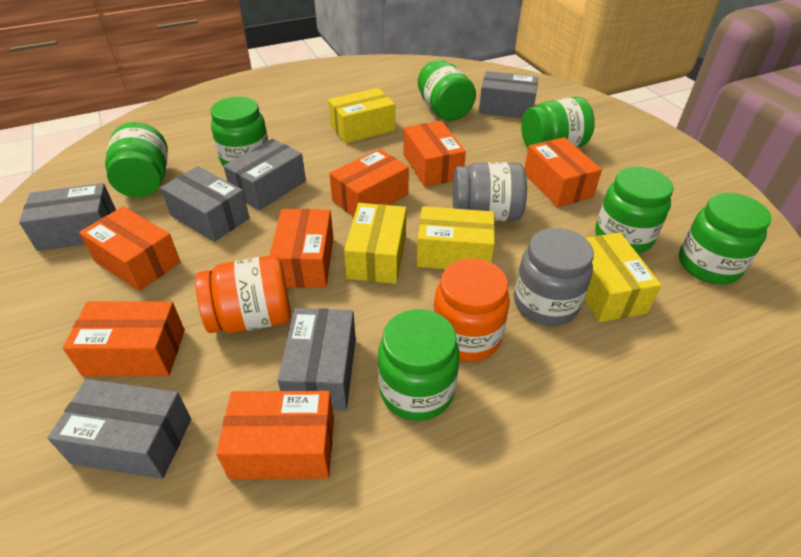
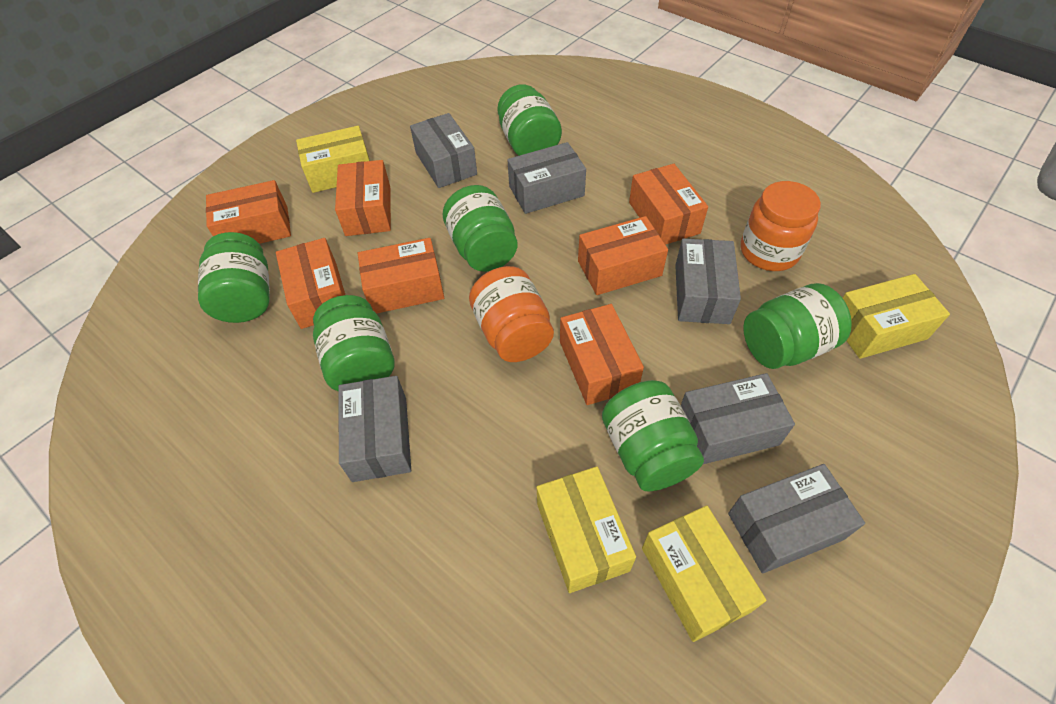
green jar: 7 -> 6
grey jar: 2 -> 0

